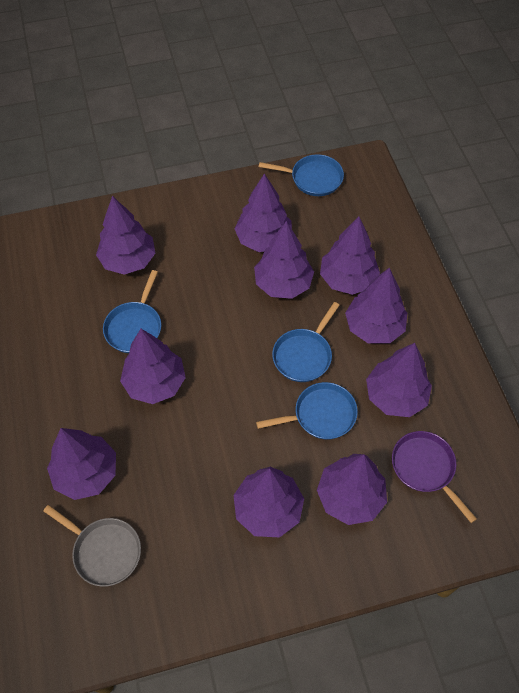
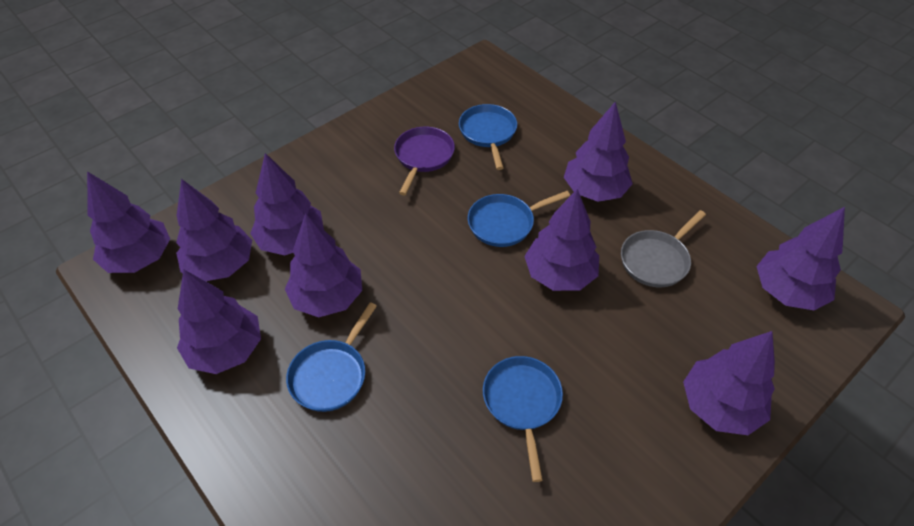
purple tree: 10 -> 9

